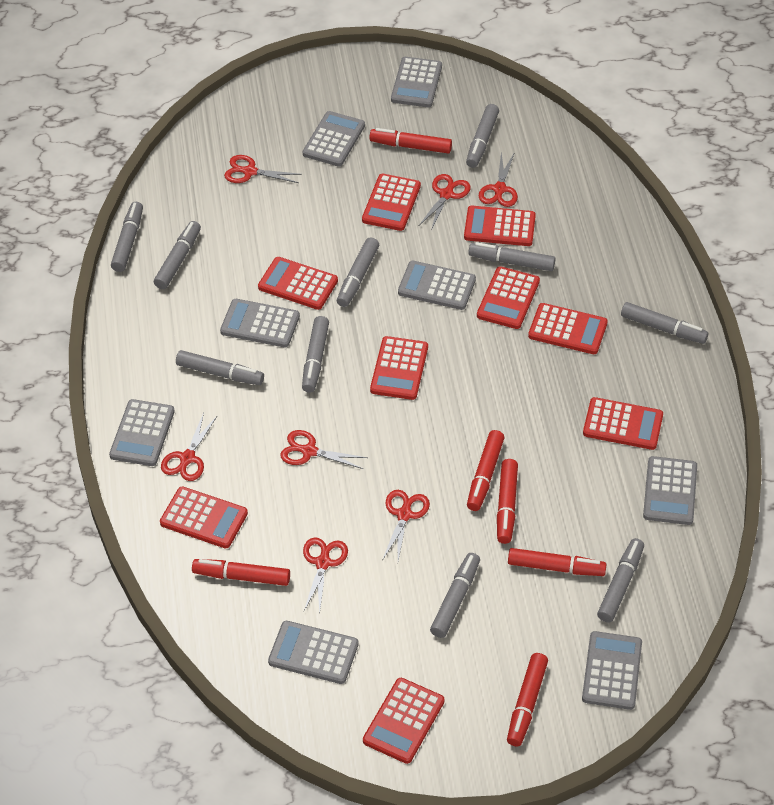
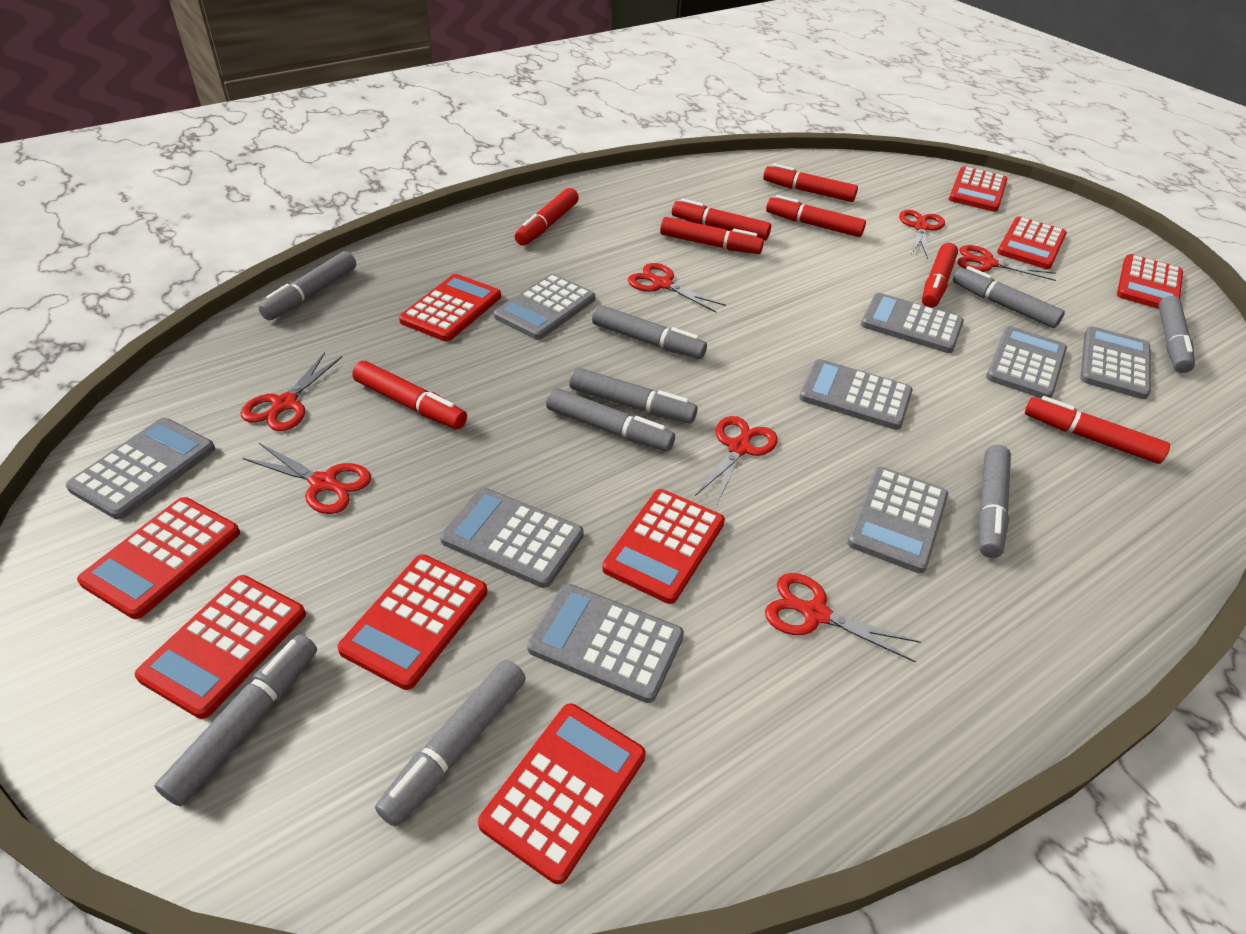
grey calculator: 8 -> 9
grey marker: 10 -> 9
red marker: 6 -> 8

